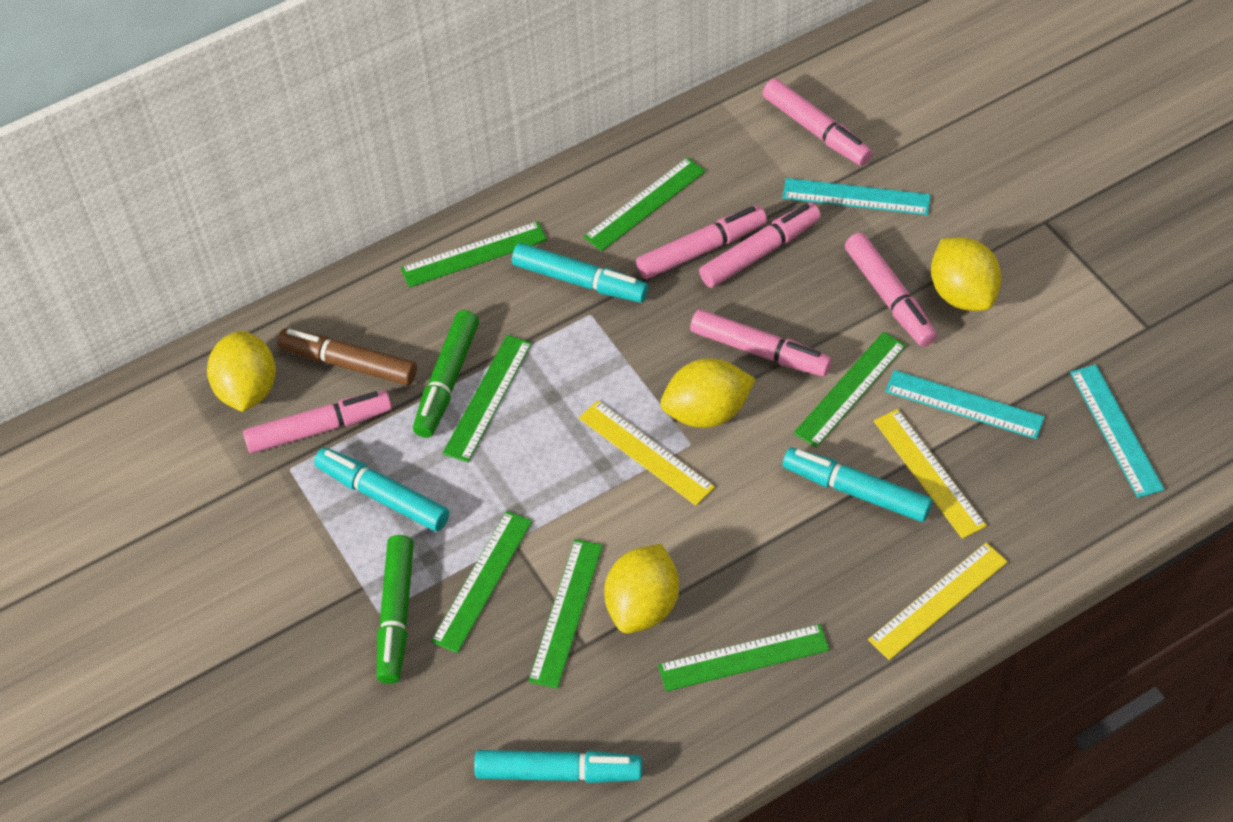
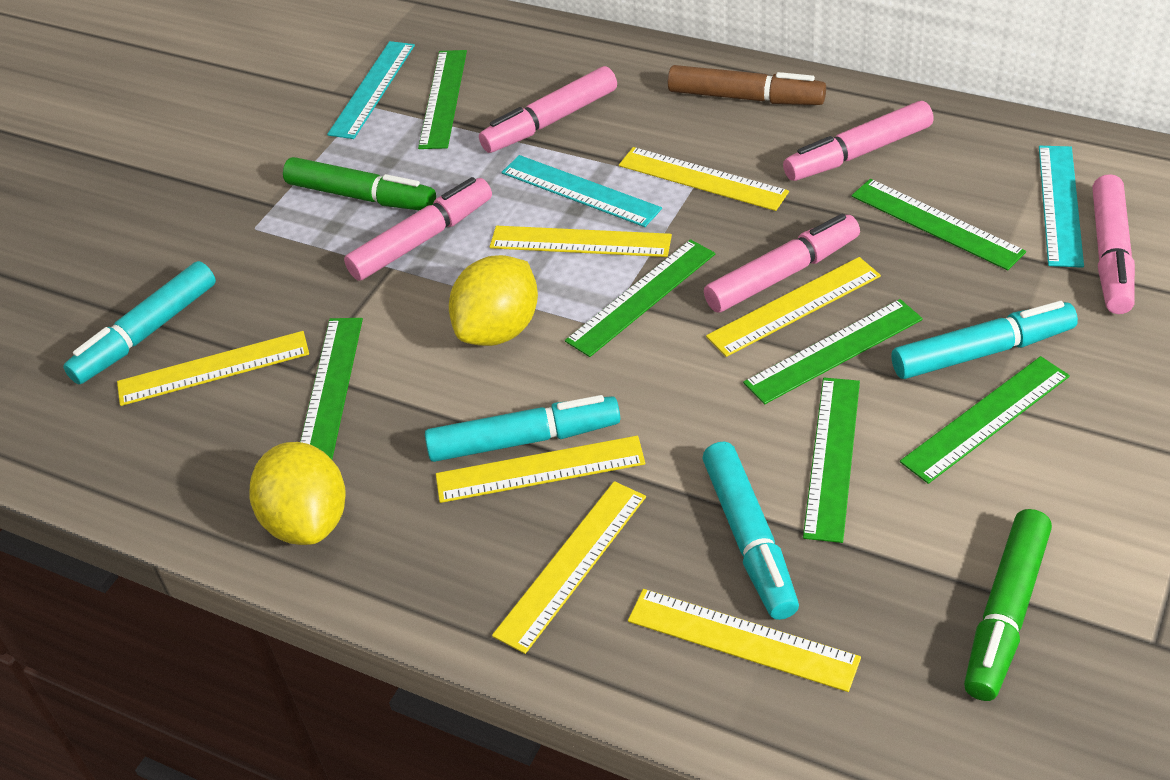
pink marker: 6 -> 5
yellow lemon: 4 -> 2
yellow ruler: 3 -> 7

